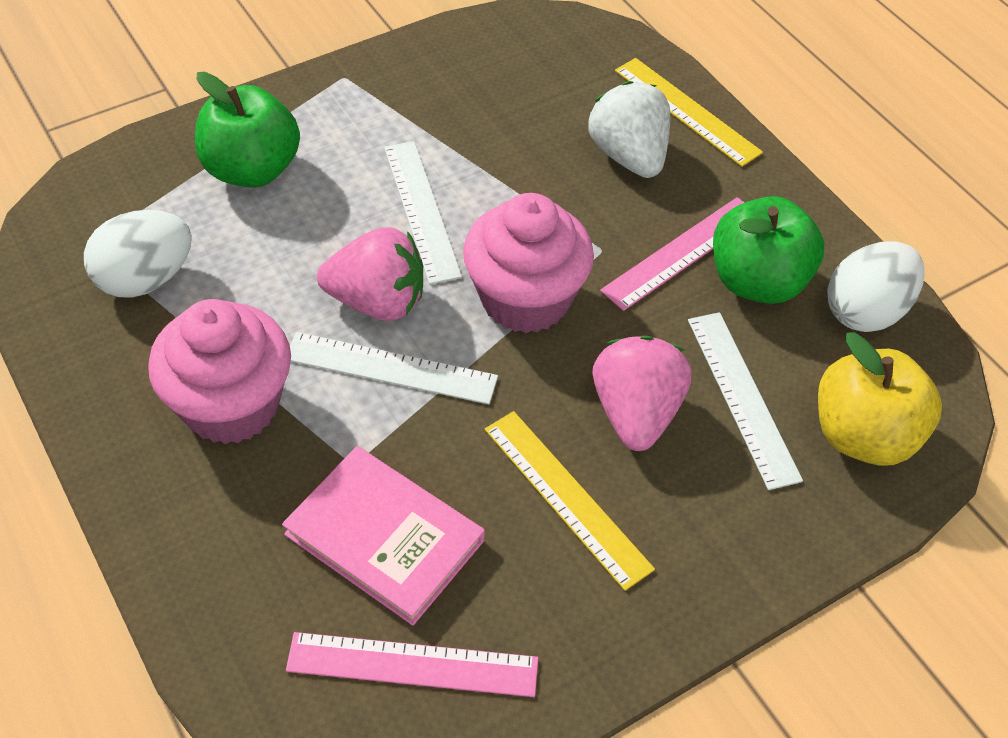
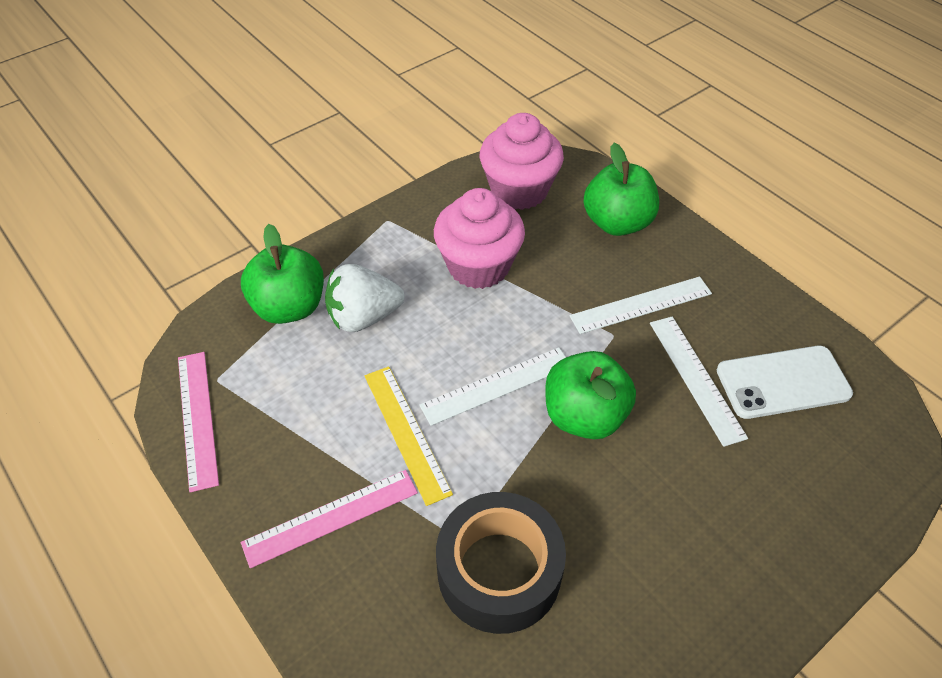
black tape: 0 -> 1
green apple: 2 -> 3
pink book: 1 -> 0
pink strawberry: 2 -> 0
white egg: 2 -> 0
white phone: 0 -> 1
yellow apple: 1 -> 0
yellow ruler: 2 -> 1

